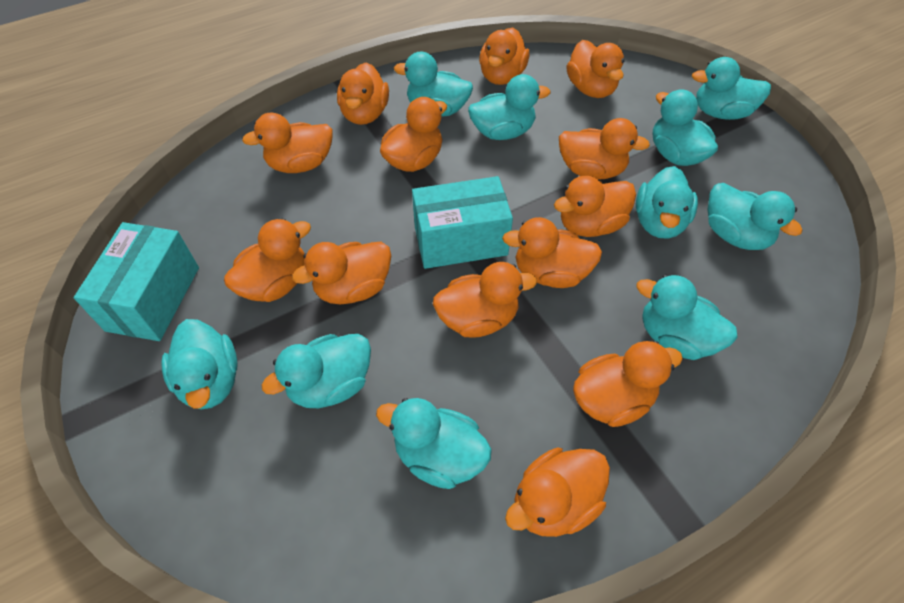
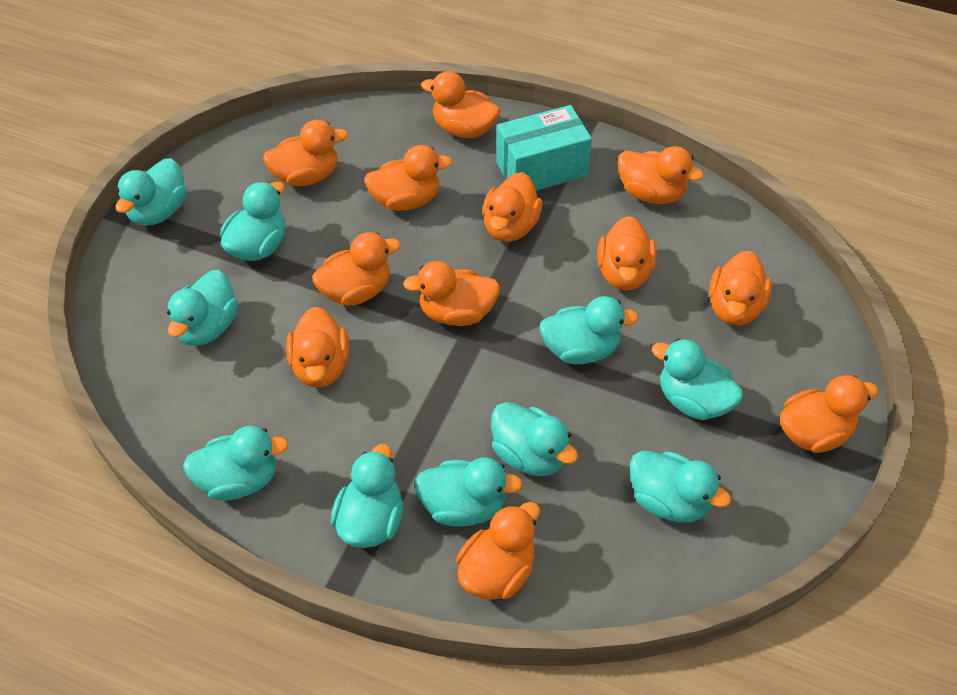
orange duck: 13 -> 12
turquoise box: 2 -> 1

